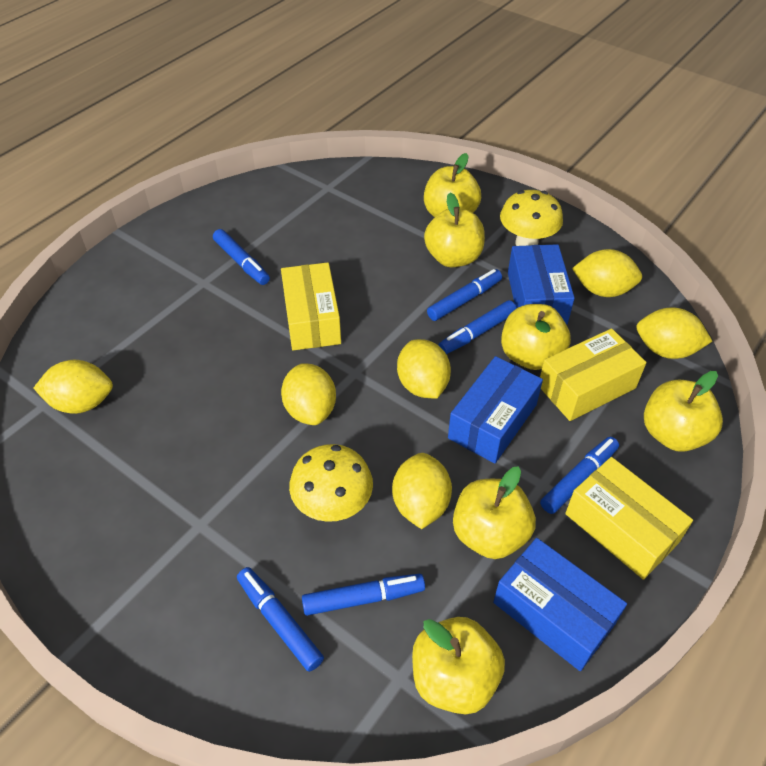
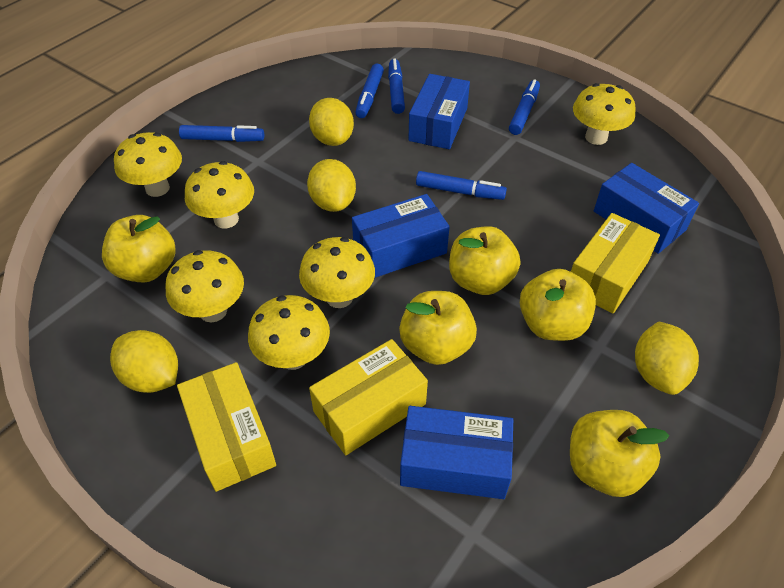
blue box: 3 -> 4
blue marker: 6 -> 5
yellow apple: 6 -> 5
yellow lemon: 6 -> 4
yellow mushroom: 2 -> 6

